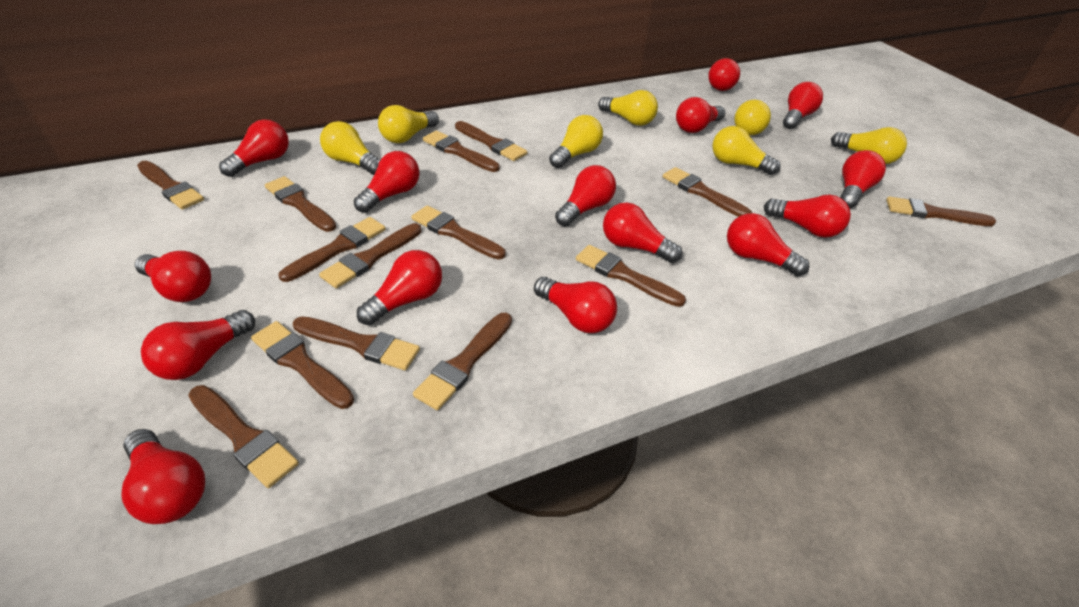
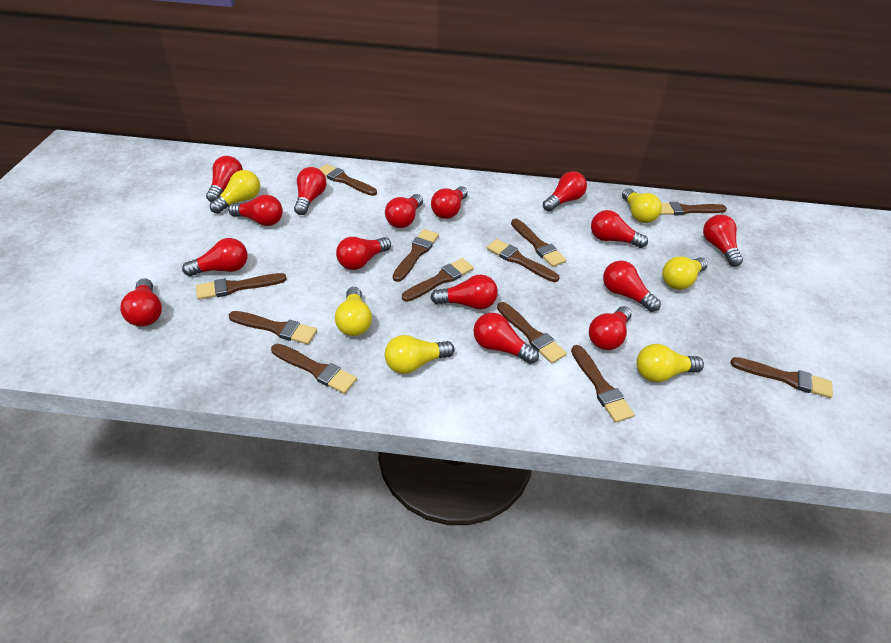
brown brush: 14 -> 12
yellow light bulb: 7 -> 6

